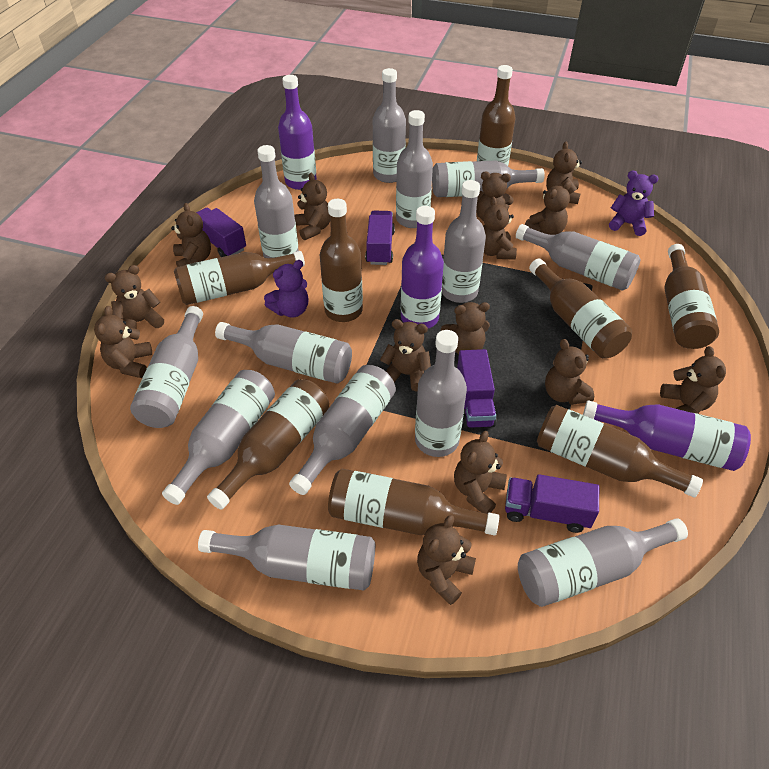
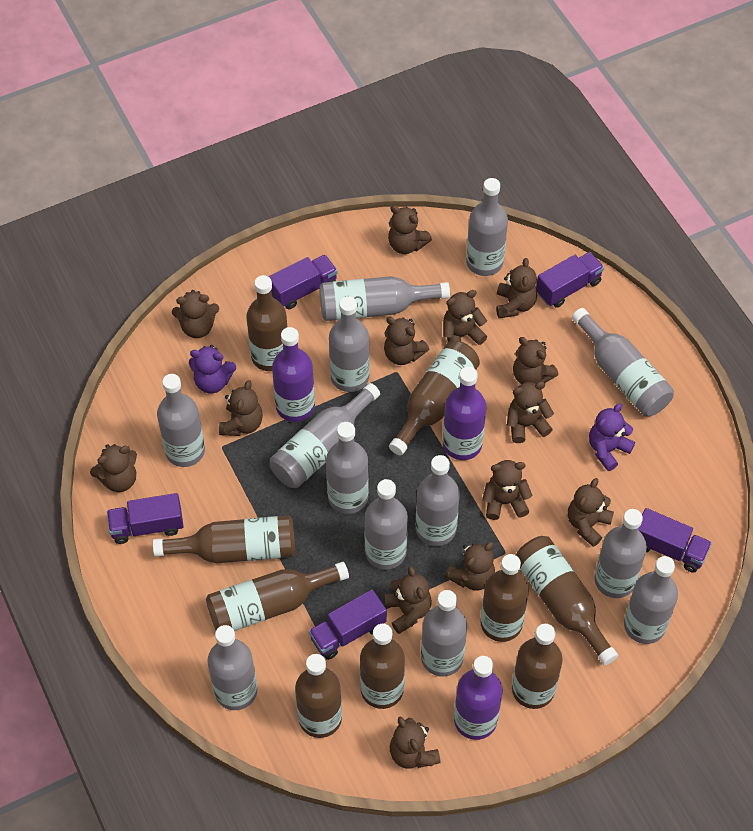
brown bottle: 8 -> 9
purple truck: 4 -> 5

